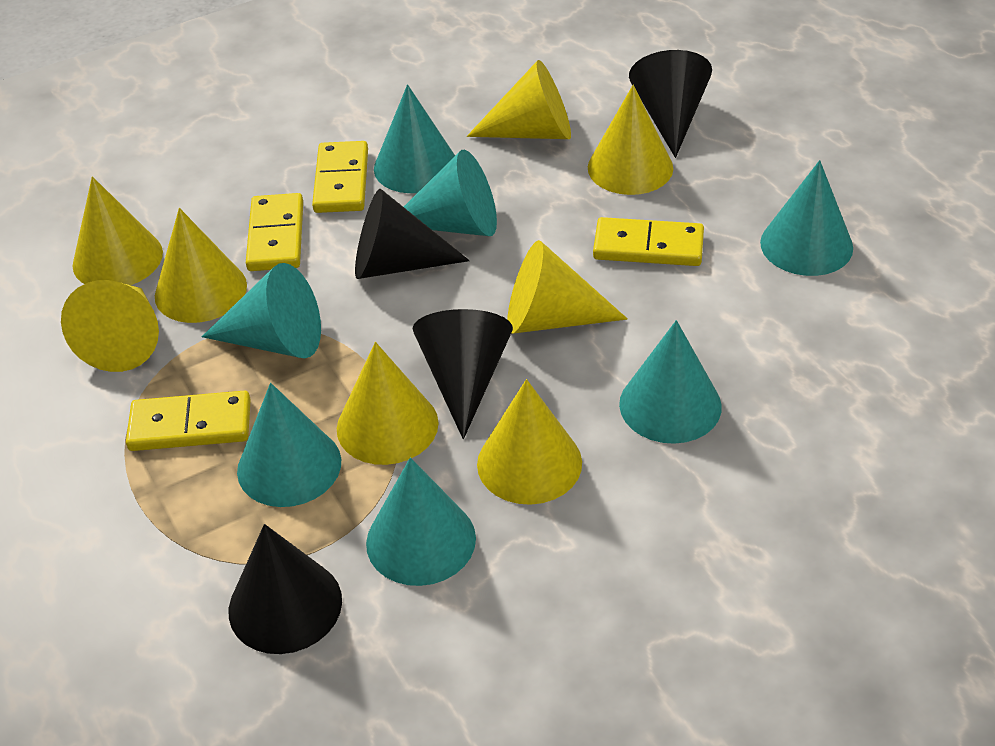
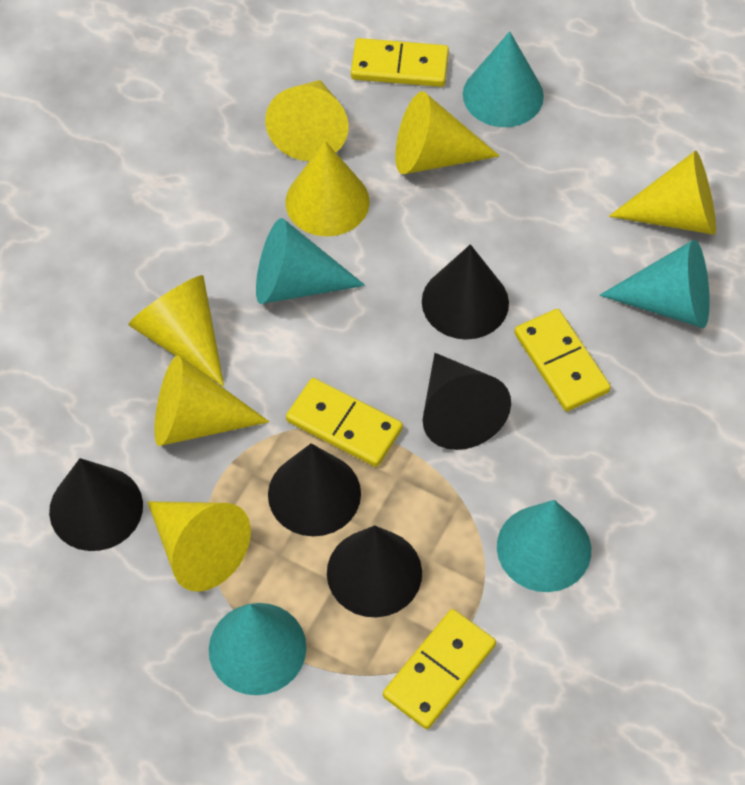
black cone: 4 -> 5
turquoise cone: 7 -> 5
yellow cone: 8 -> 7

